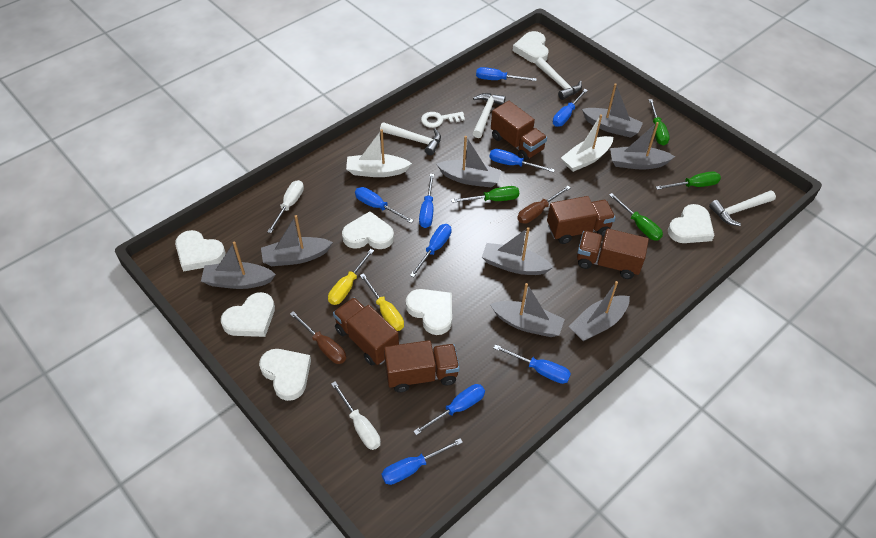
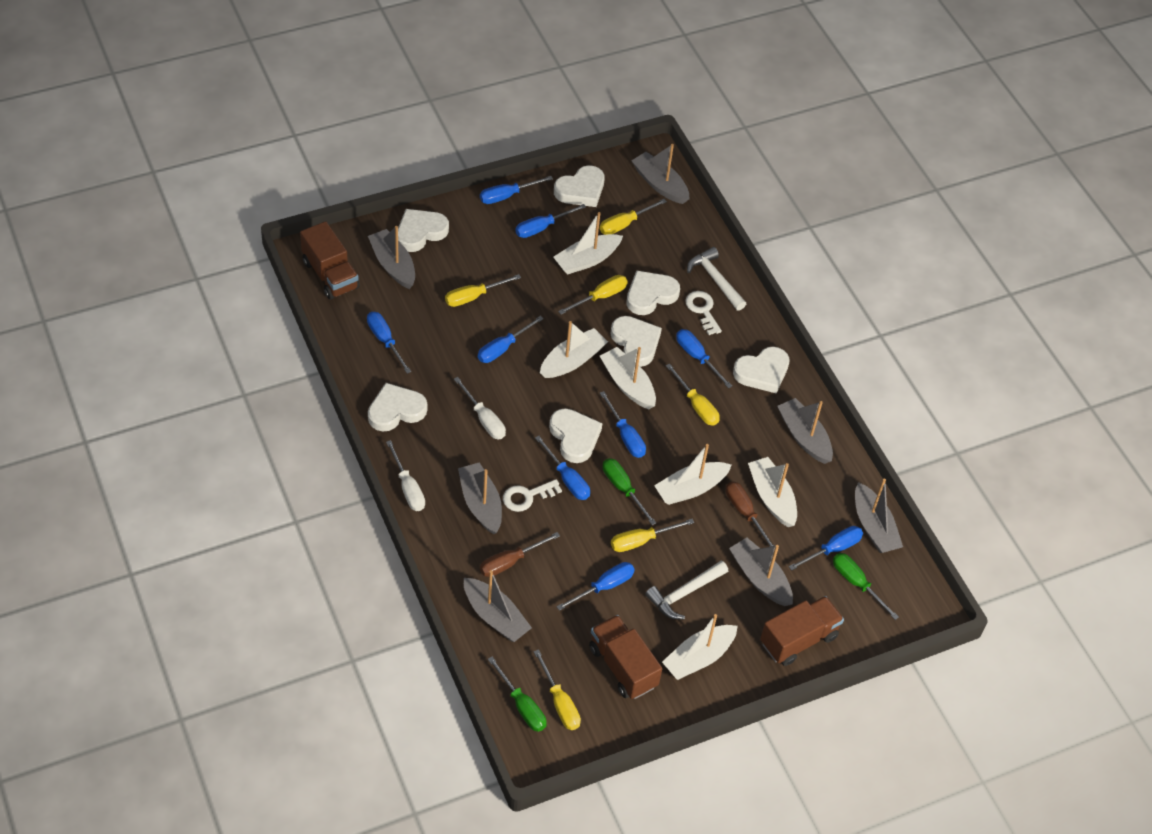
brown truck: 5 -> 3
green screwdriver: 4 -> 3
grey boat: 8 -> 7
white boat: 2 -> 6
white hammer: 4 -> 2
white key: 1 -> 2
yellow screwdriver: 2 -> 6

